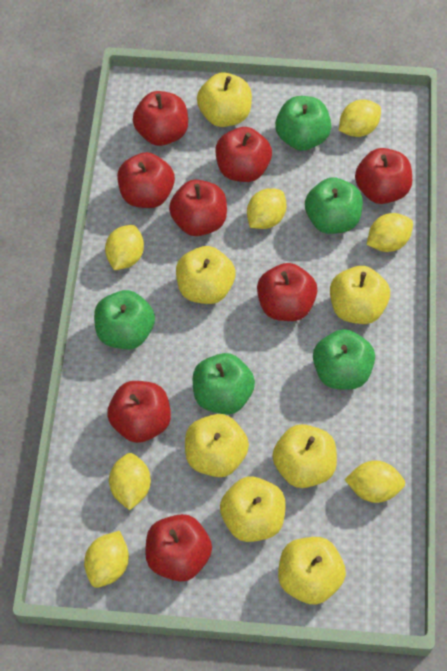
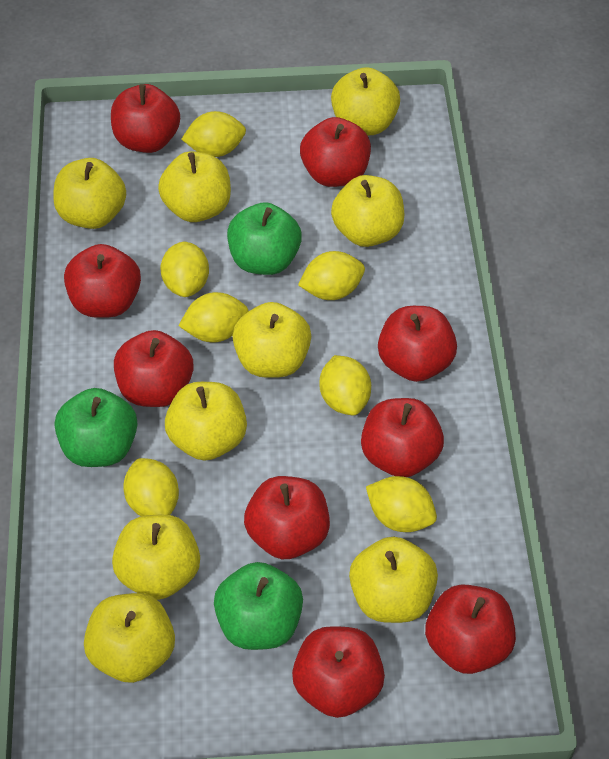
green apple: 5 -> 3
red apple: 8 -> 9
yellow apple: 7 -> 9

